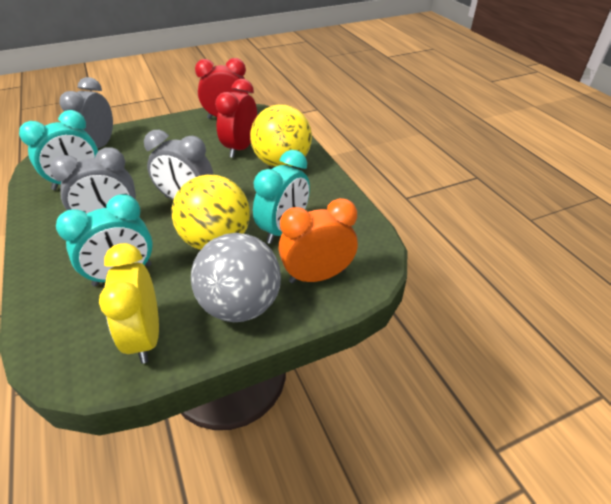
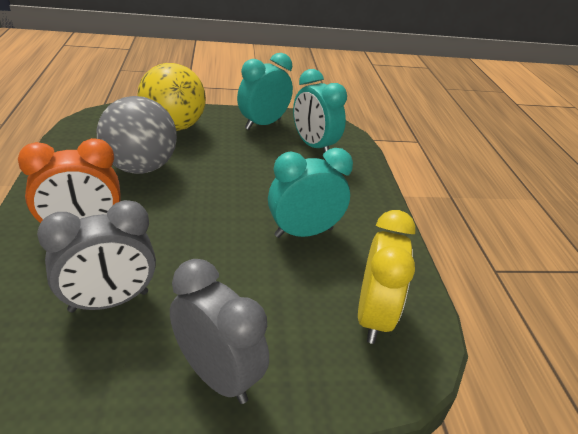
grey clock: 3 -> 2
red clock: 2 -> 0
yellow ball: 2 -> 1

